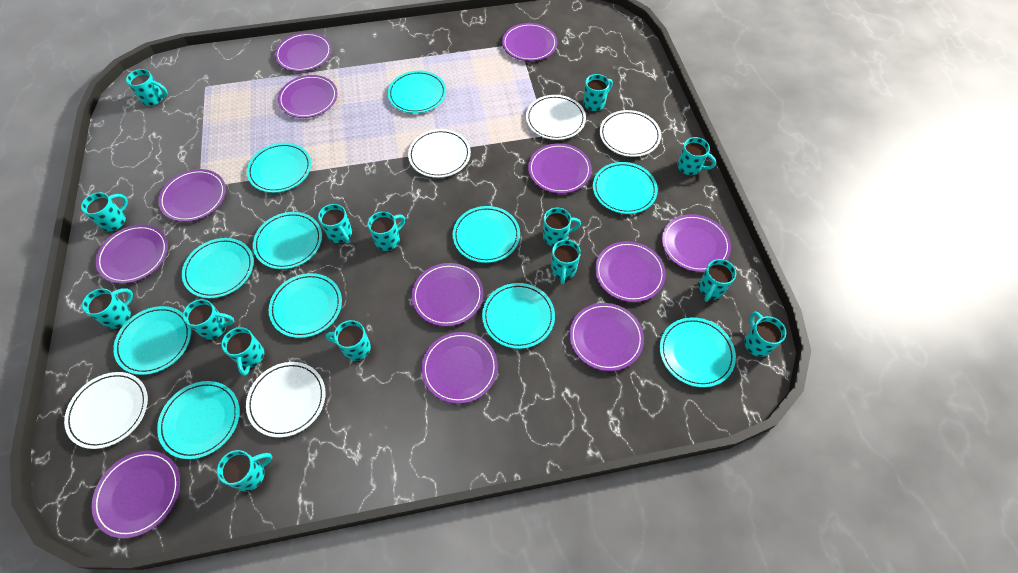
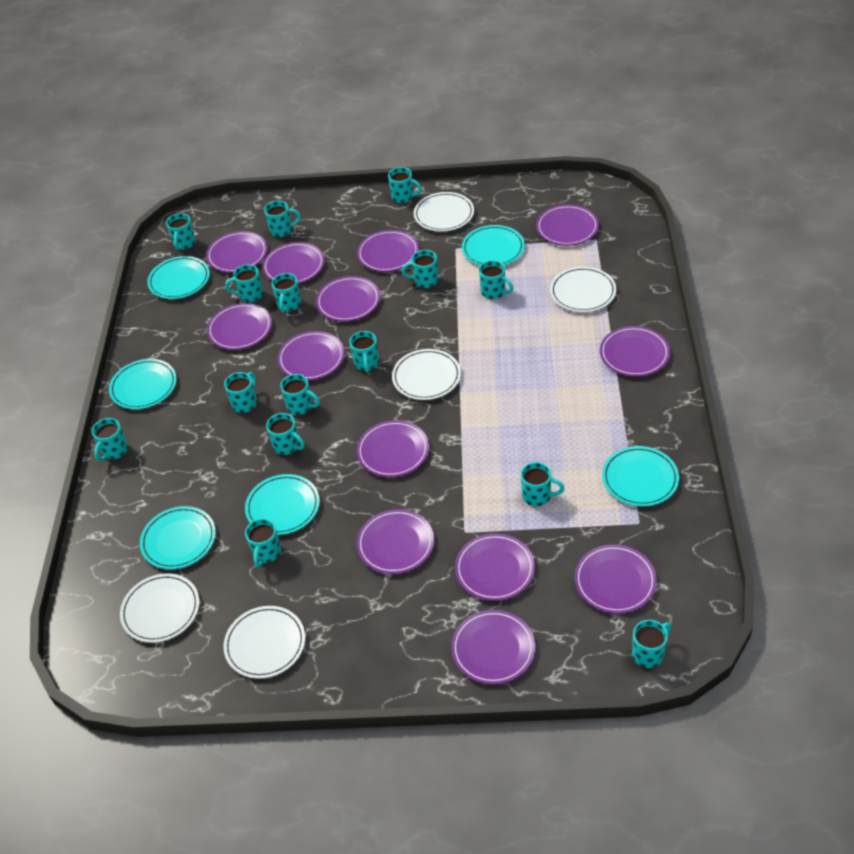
purple plate: 12 -> 13
turquoise plate: 11 -> 6

